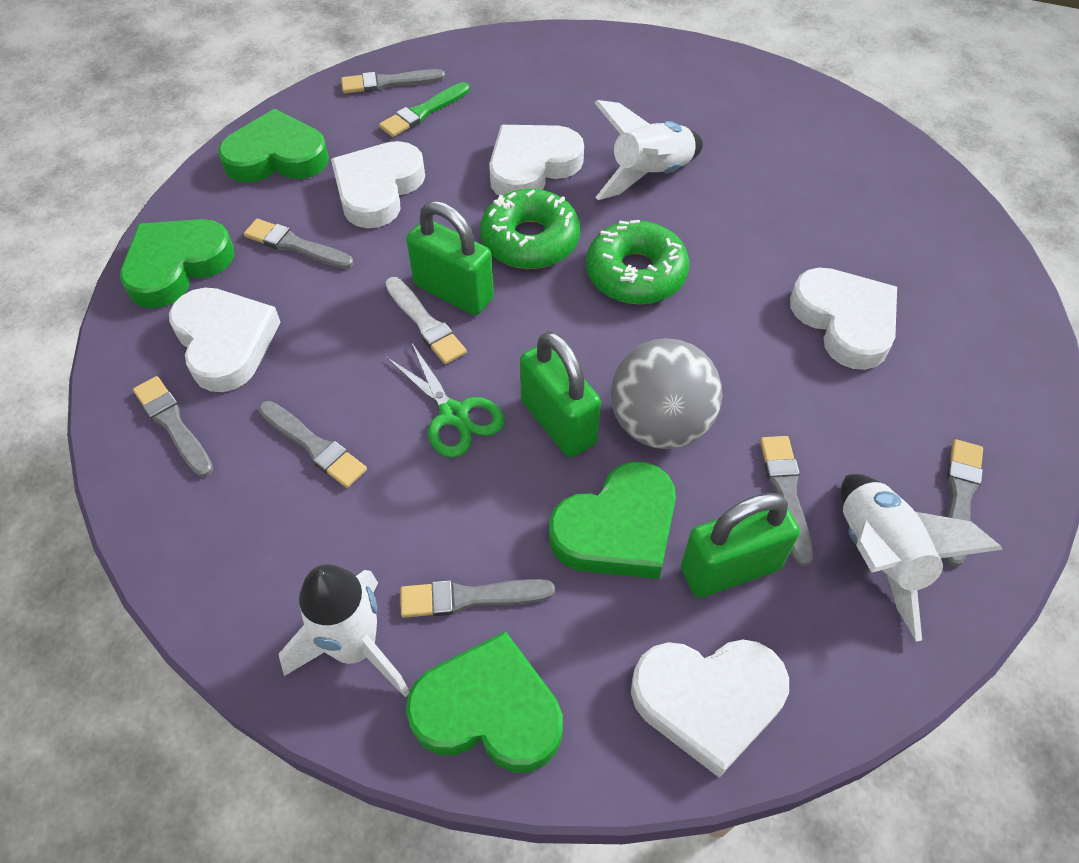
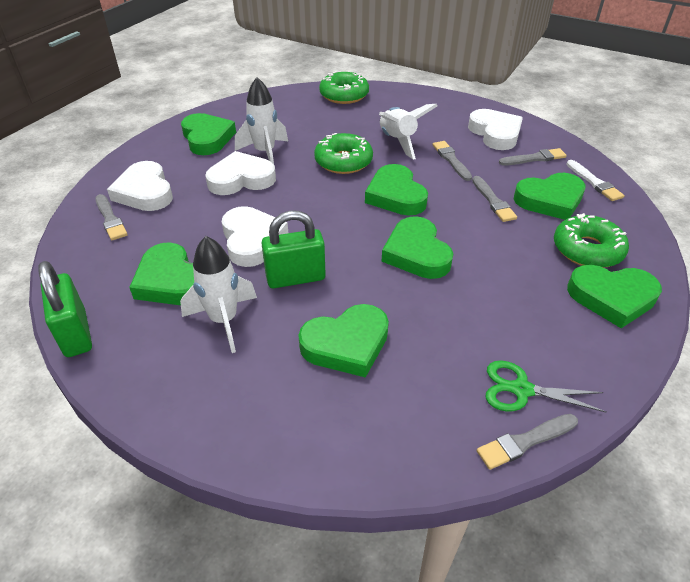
green brush: 1 -> 0
green donut: 2 -> 3
green heart: 4 -> 7
green padlock: 3 -> 2
grey ball: 1 -> 0
grey brush: 7 -> 5
white heart: 5 -> 4

